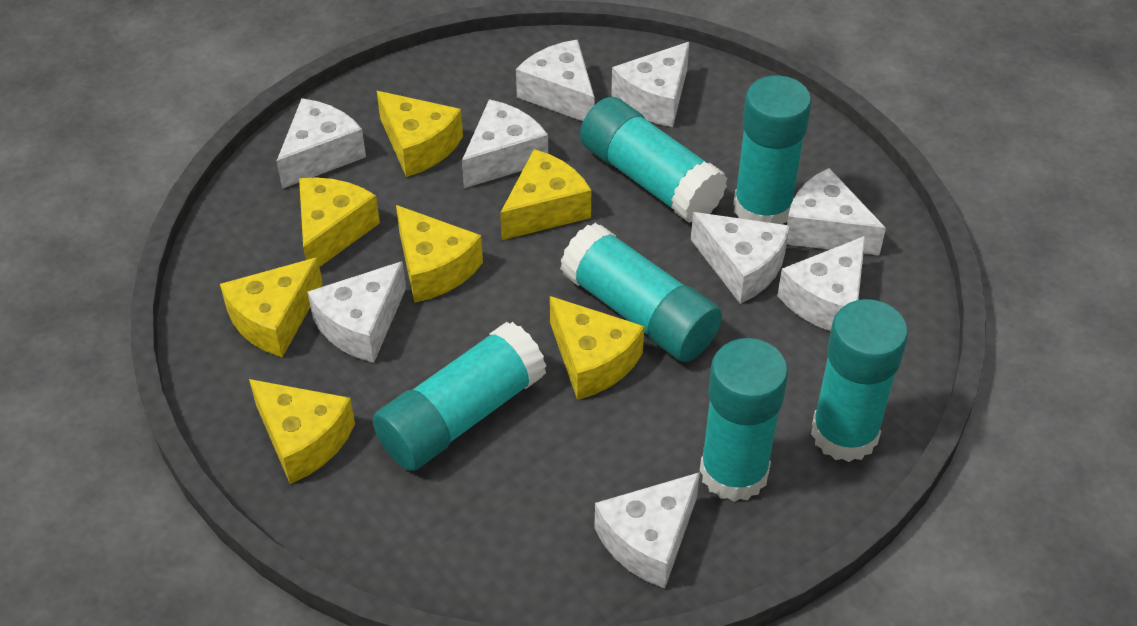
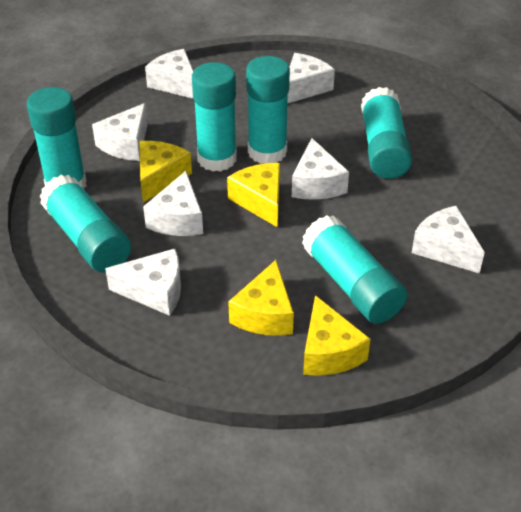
white cheese: 9 -> 7
yellow cheese: 7 -> 4

